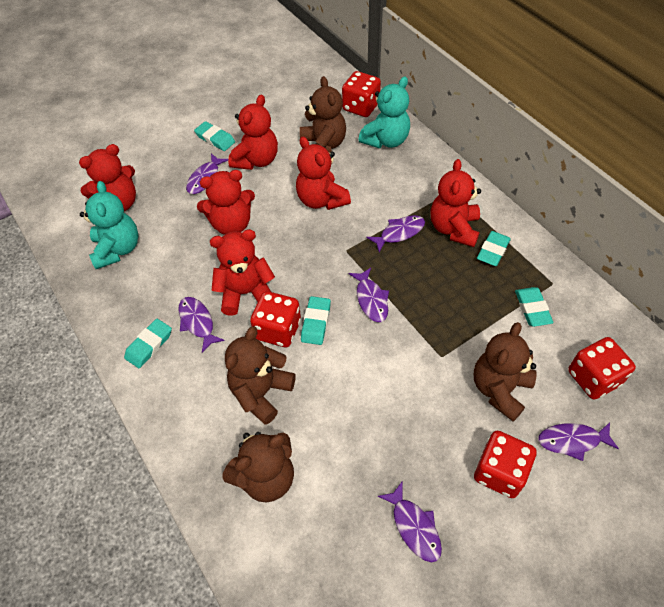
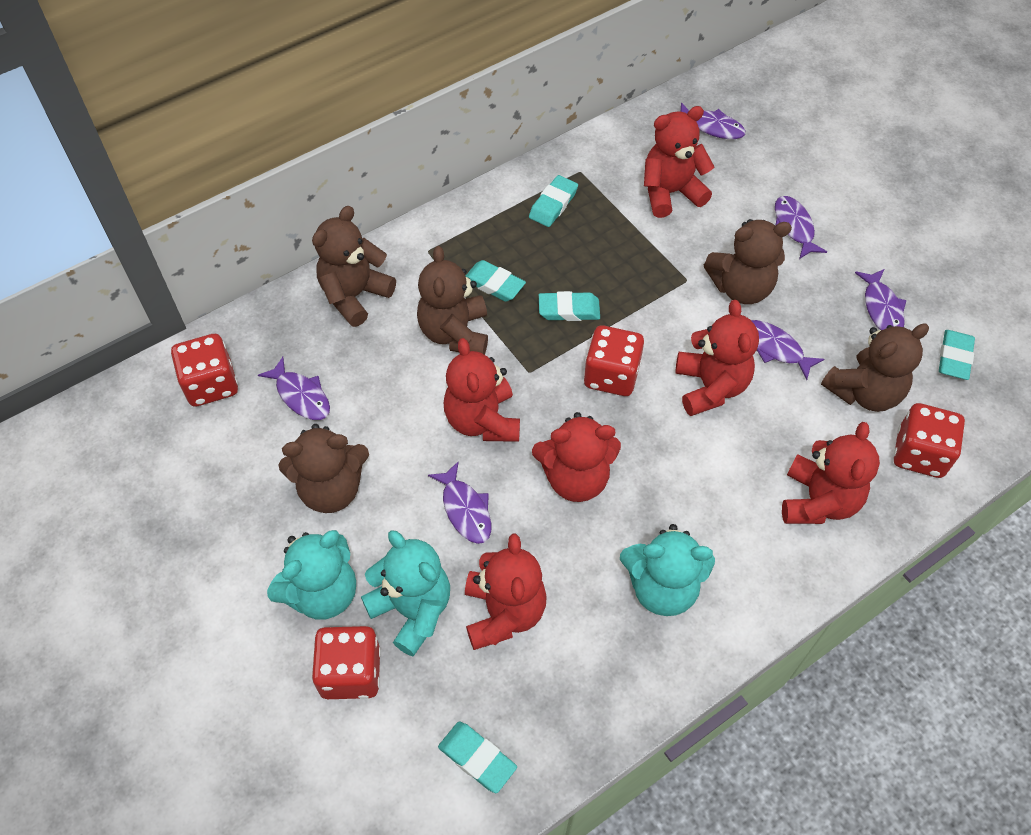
brown teddy bear: 4 -> 5
turquoise teddy bear: 2 -> 3

